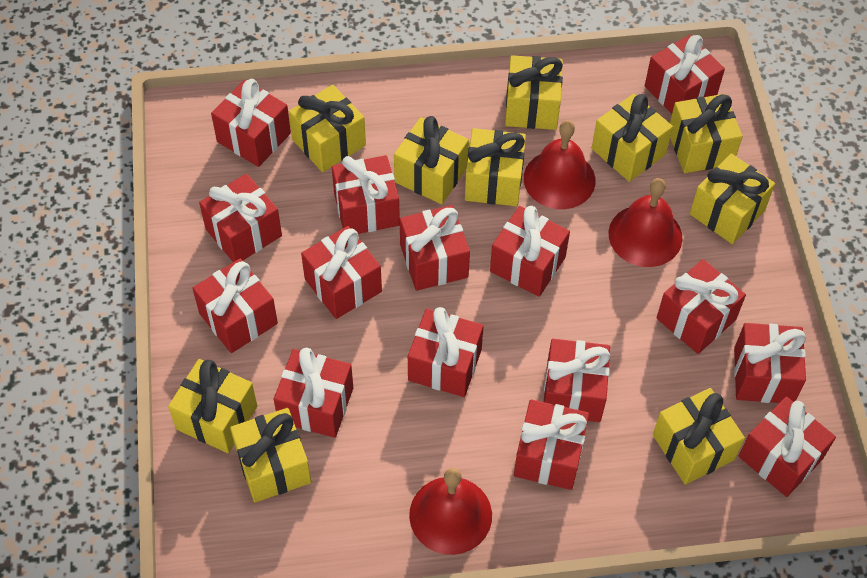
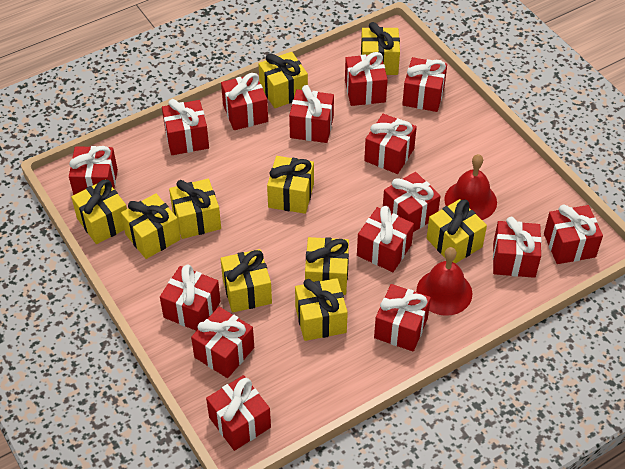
red bell: 3 -> 2

